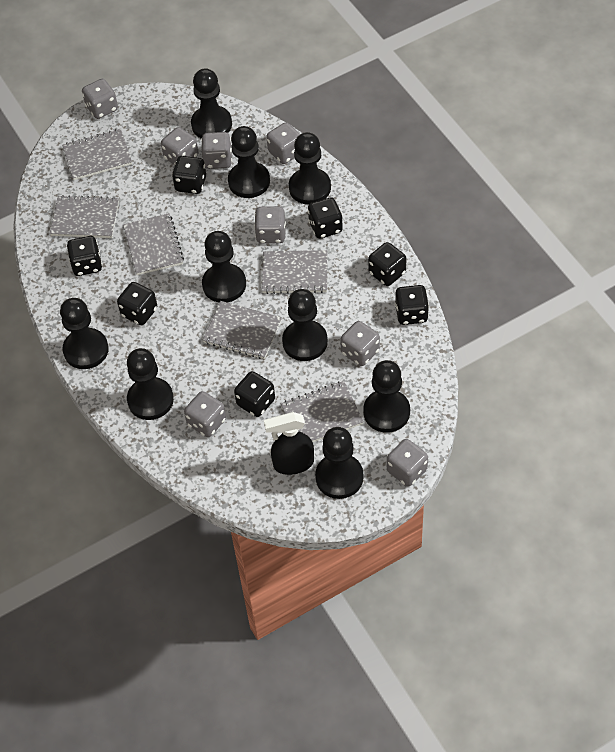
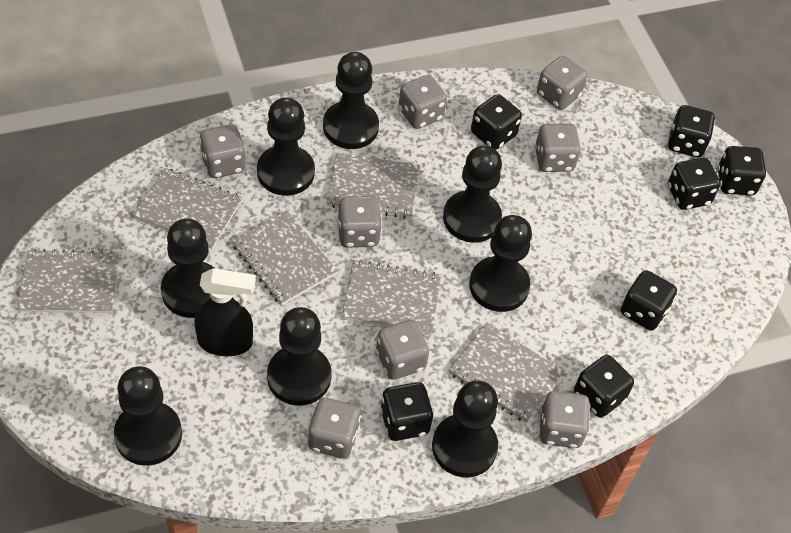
black pawn: 9 -> 8

